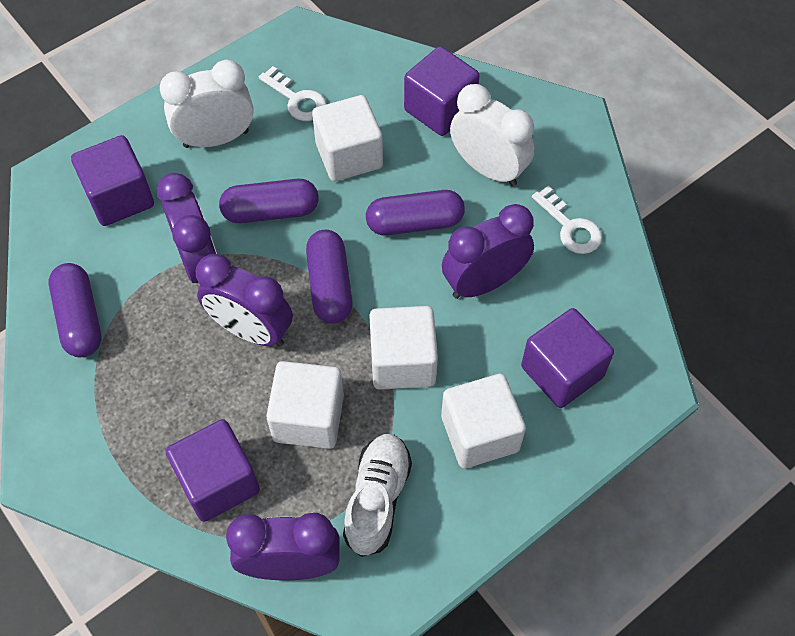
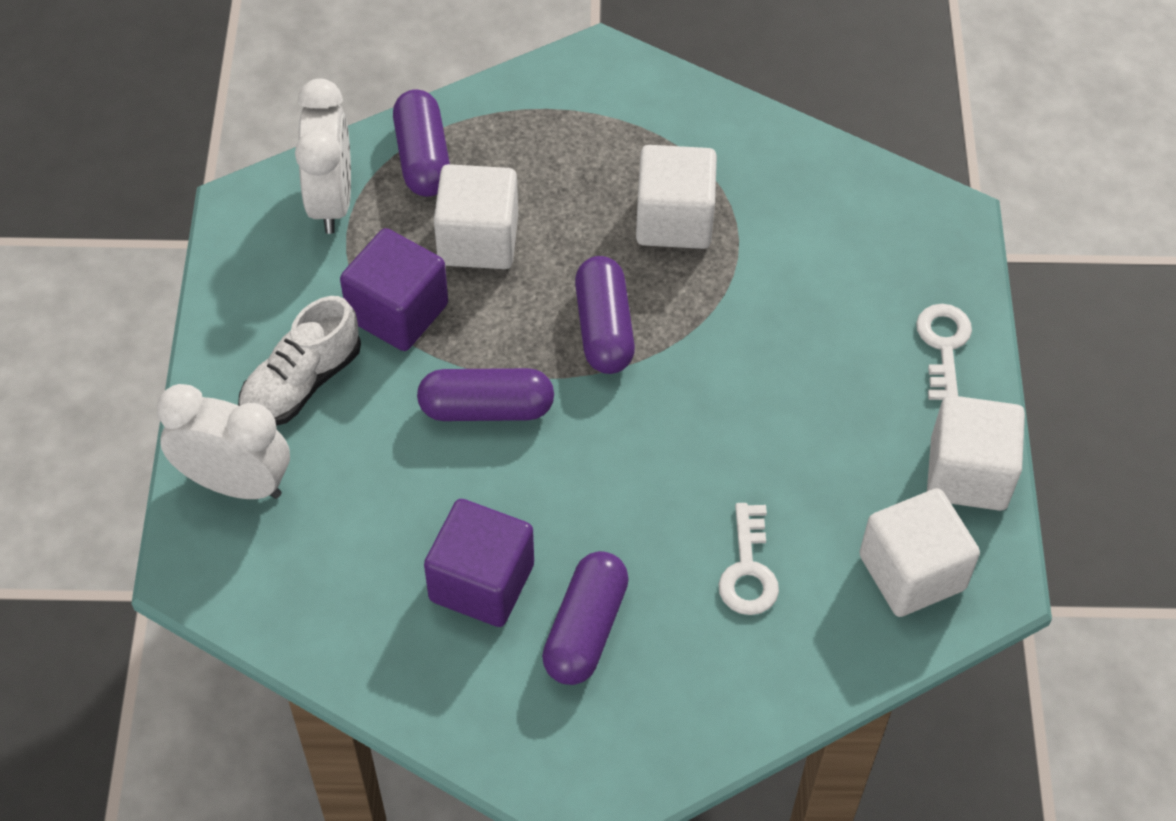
purple clock: 4 -> 0
purple cube: 4 -> 2

